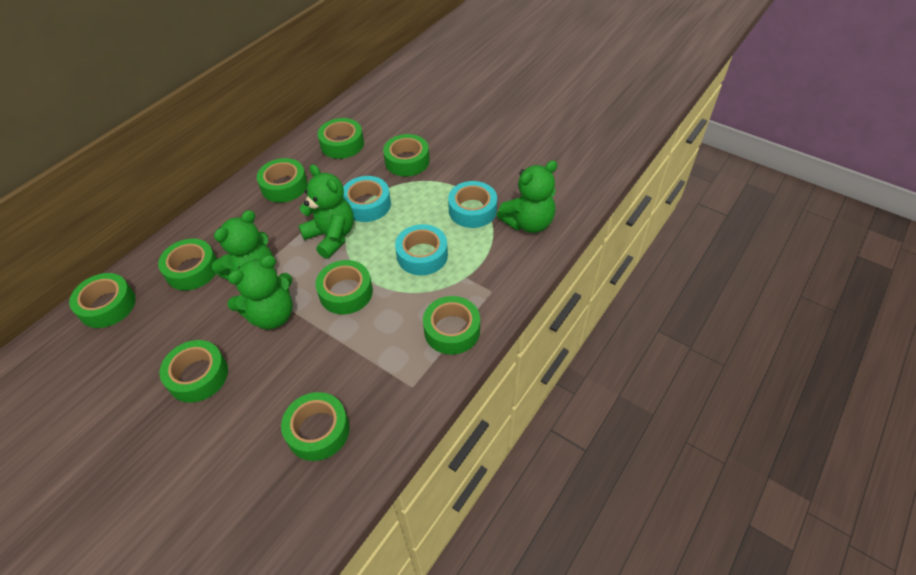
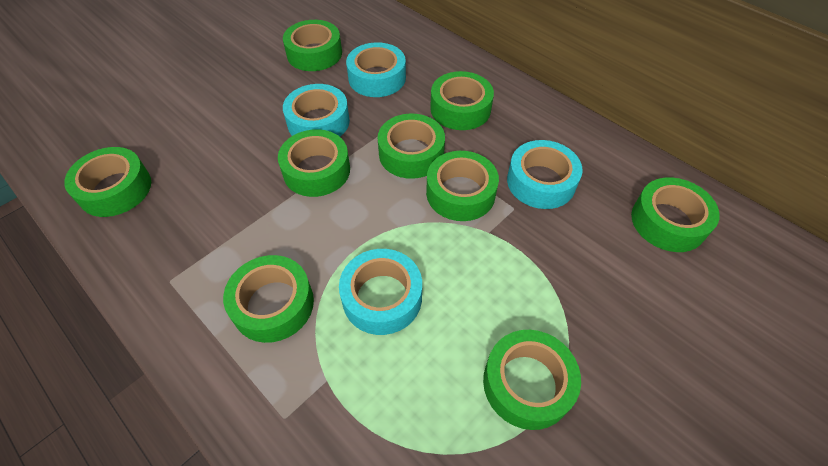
green teddy bear: 4 -> 0
turquoise tape: 3 -> 4

